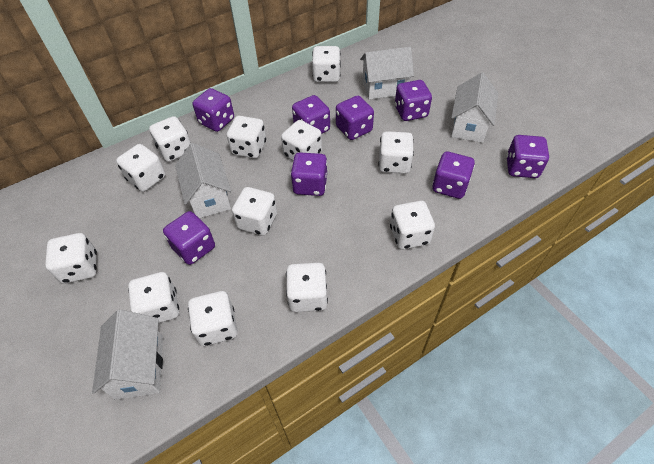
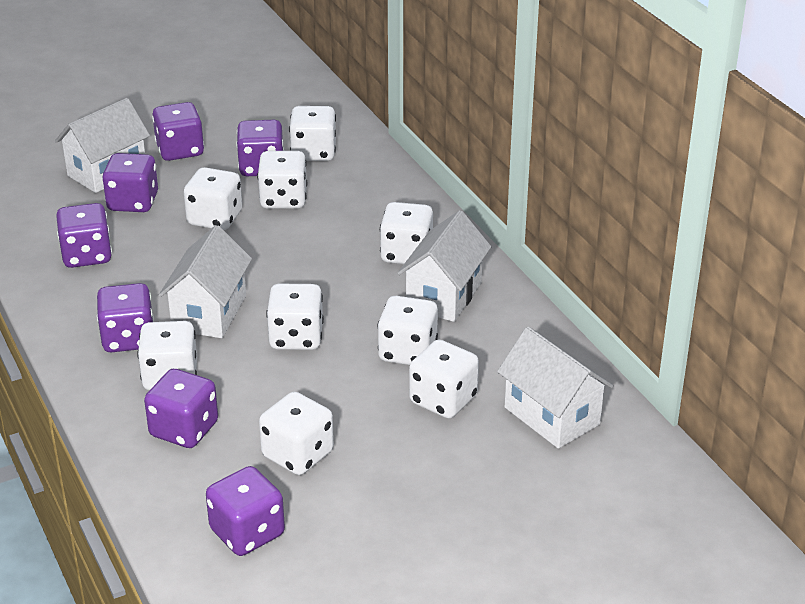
purple dice: 8 -> 7
white dice: 12 -> 9

